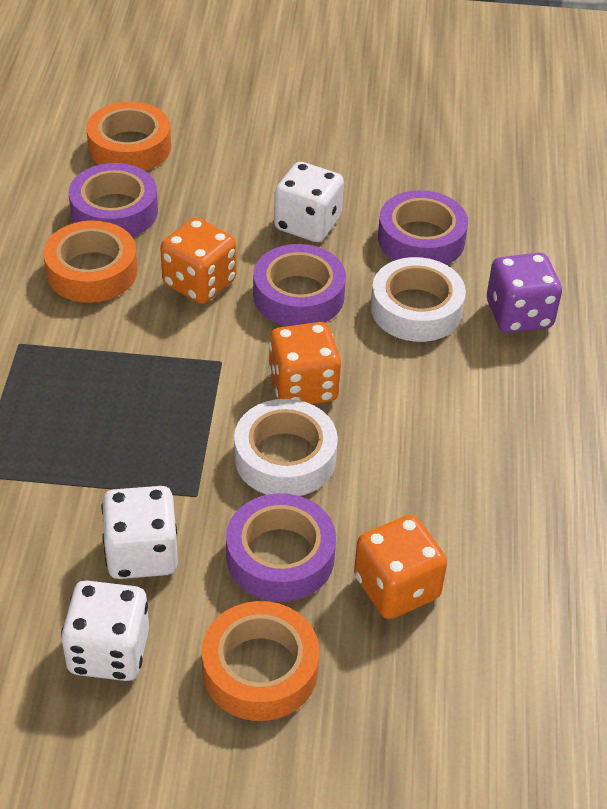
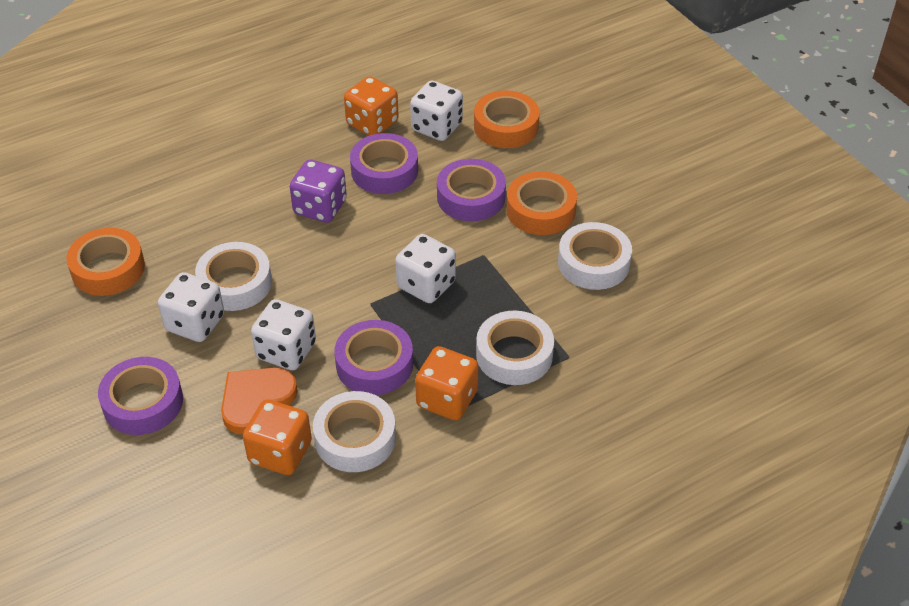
orange heart: 0 -> 1
white dice: 3 -> 4
white tape: 2 -> 4

